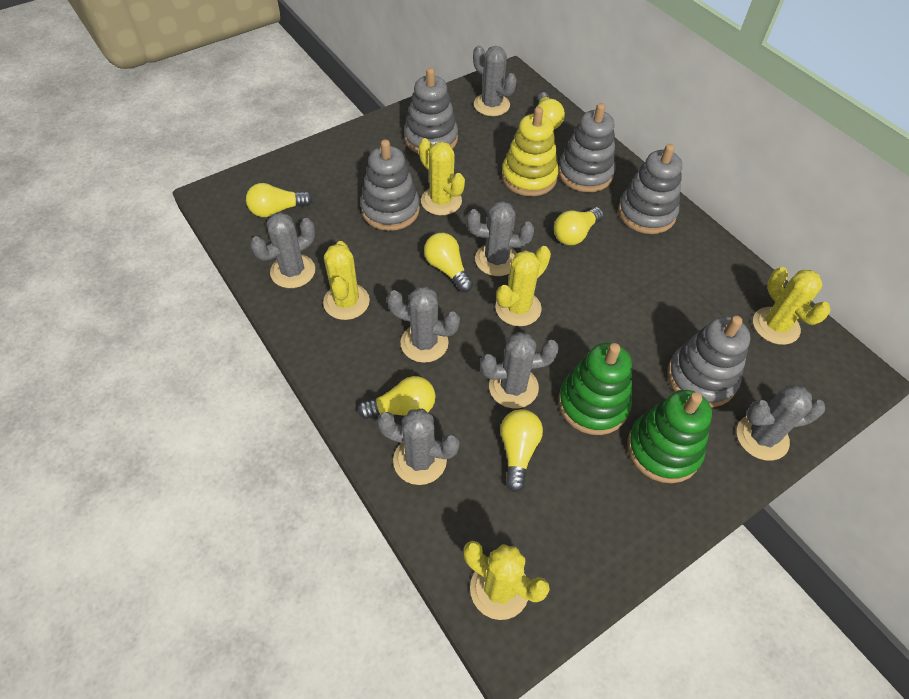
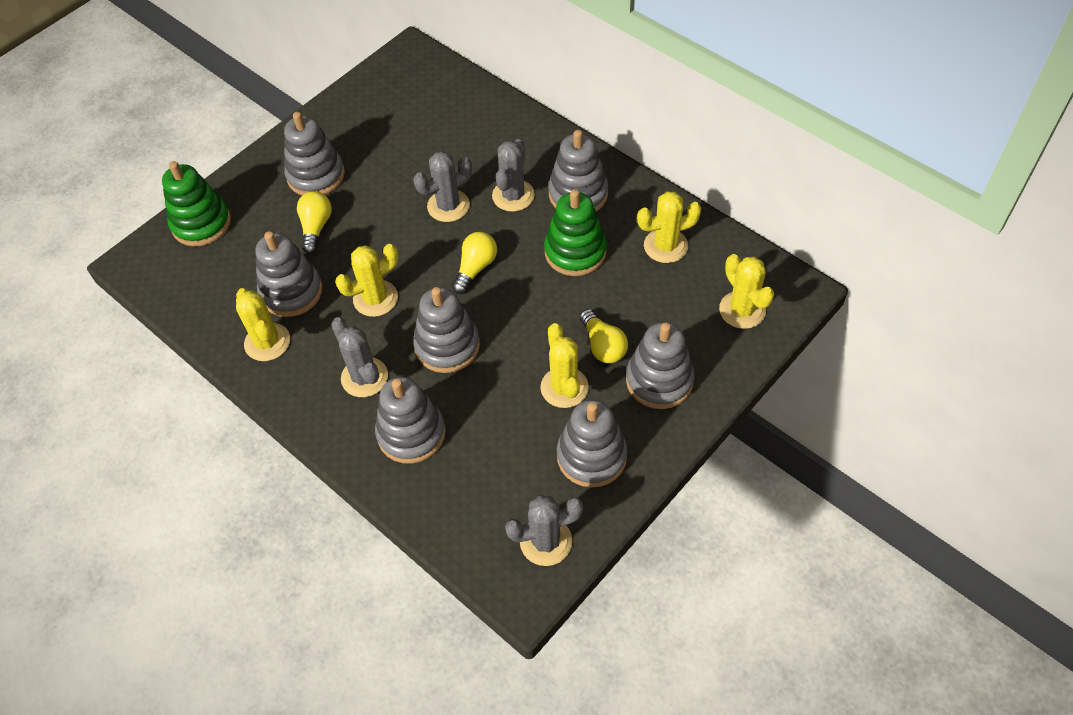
grey cactus: 7 -> 4
grey stacking toy: 5 -> 7
yellow light bulb: 6 -> 3
yellow stacking toy: 1 -> 0

